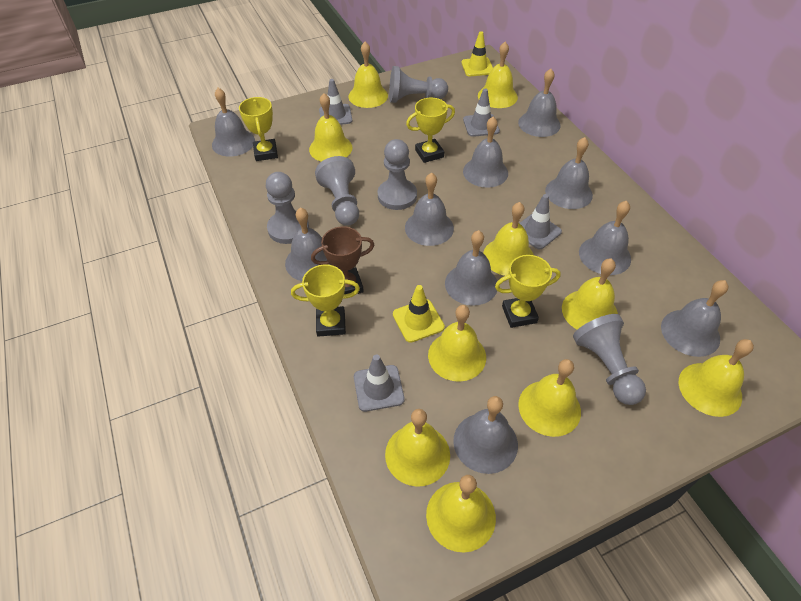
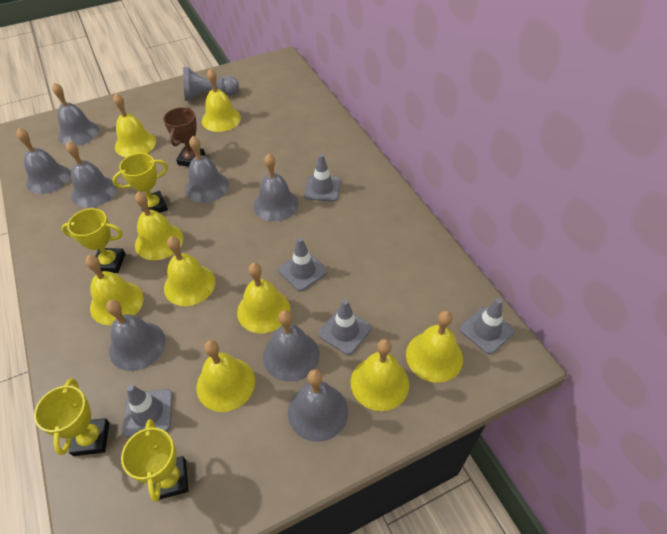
grey bell: 10 -> 8
grey pawn: 5 -> 1
grey traffic cone: 4 -> 5
yellow bell: 10 -> 9
yellow traffic cone: 2 -> 0

